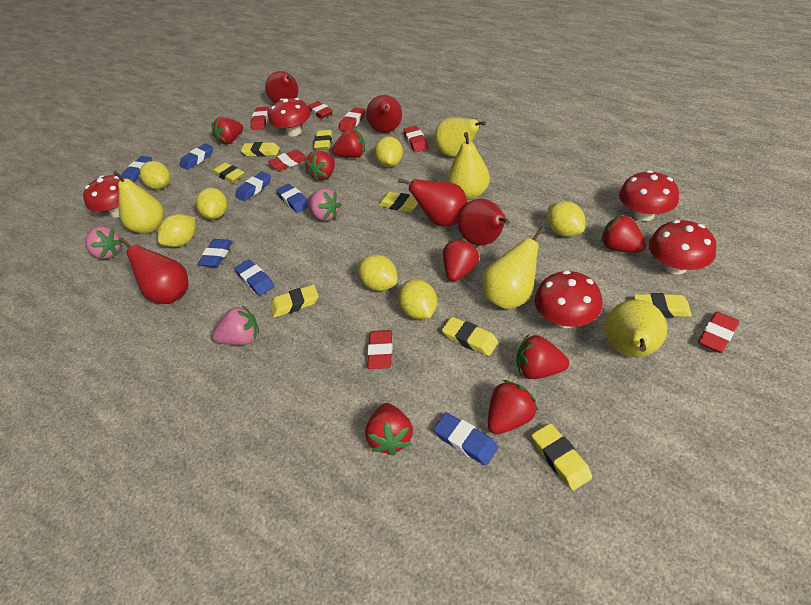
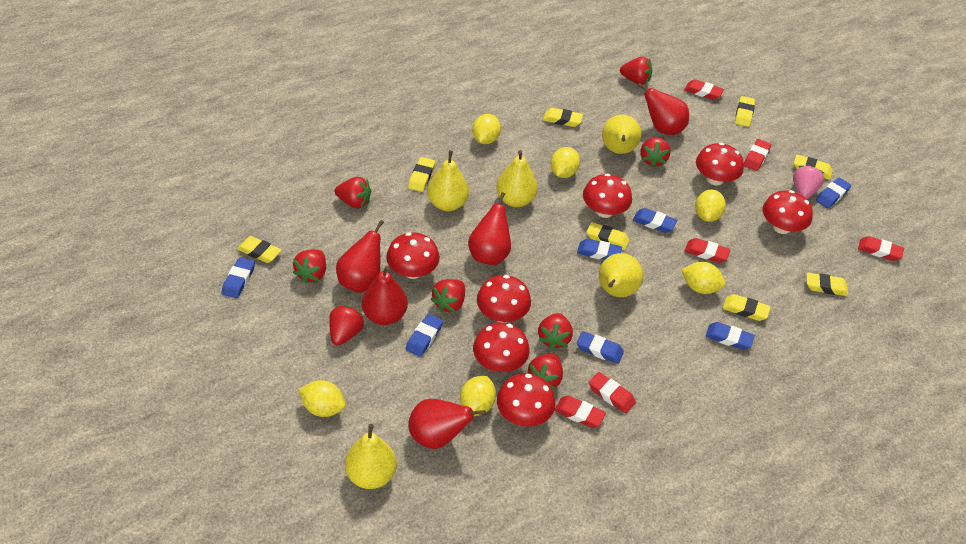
pink strawberry: 3 -> 1
red eraser: 7 -> 6
red mushroom: 5 -> 7
yellow lemon: 7 -> 6

